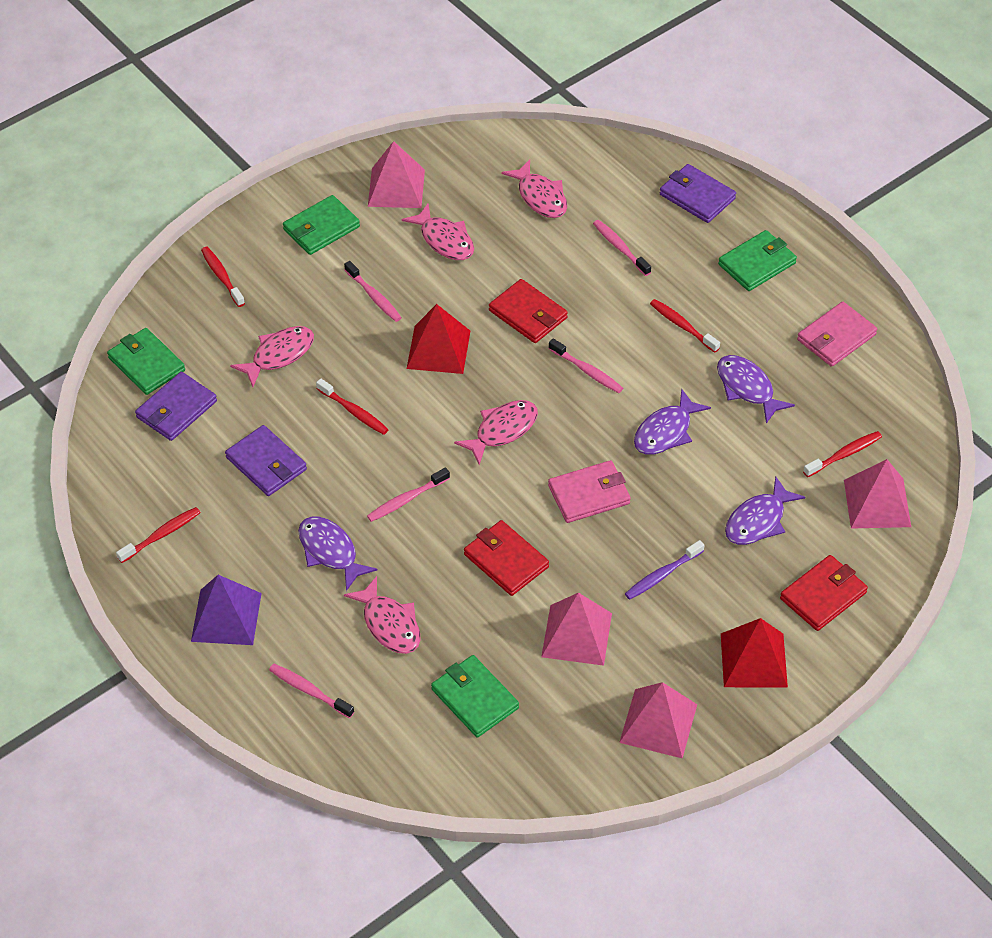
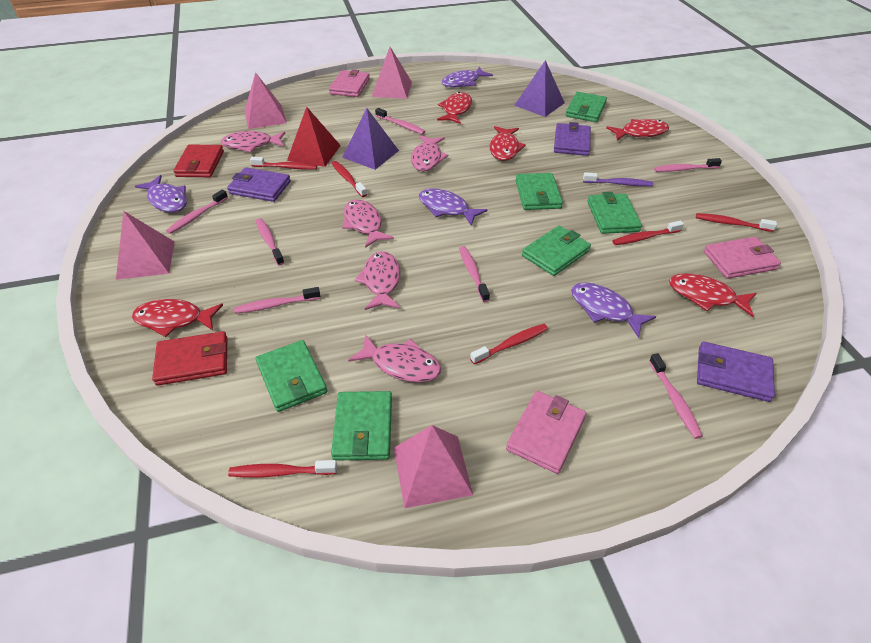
green wallet: 4 -> 6
pink toothbrush: 5 -> 7
pink wallet: 2 -> 3
purple pyramid: 1 -> 2
red fish: 0 -> 5
red pyramid: 2 -> 1
red toothbrush: 5 -> 6
red wallet: 3 -> 2

